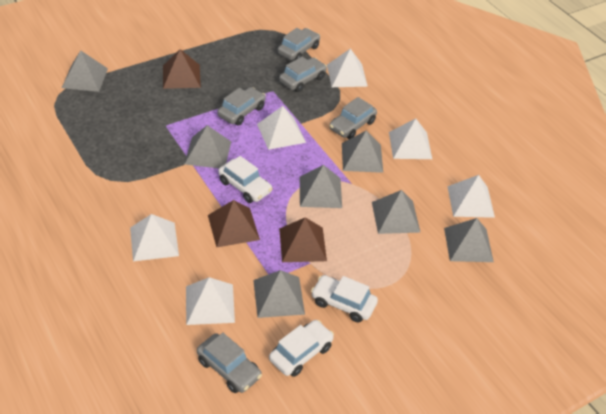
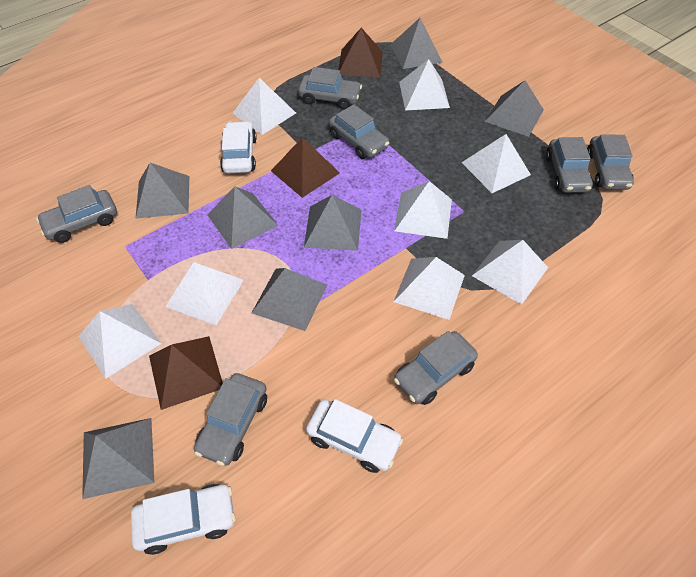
grey car: 5 -> 7
white pyramid: 6 -> 8

